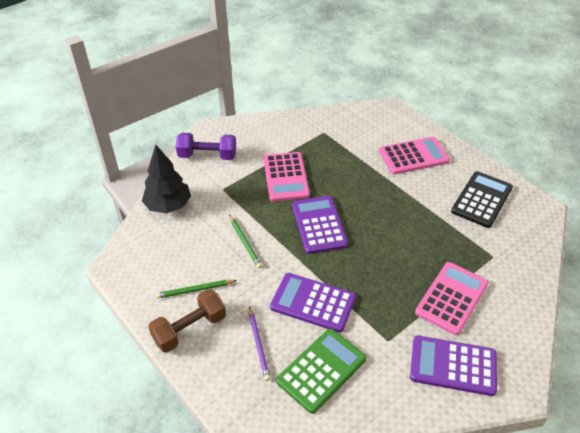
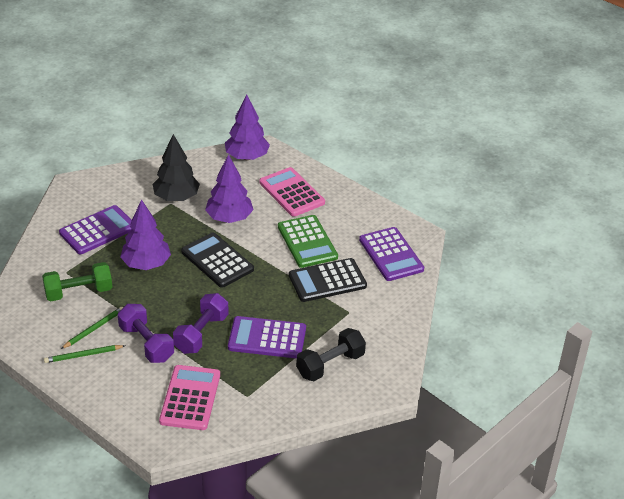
black calculator: 1 -> 2
black dumbbell: 0 -> 1
brown dumbbell: 1 -> 0
green dumbbell: 0 -> 1
pink calculator: 3 -> 2
purple dumbbell: 1 -> 2
purple pencil: 1 -> 0
purple tree: 0 -> 3

